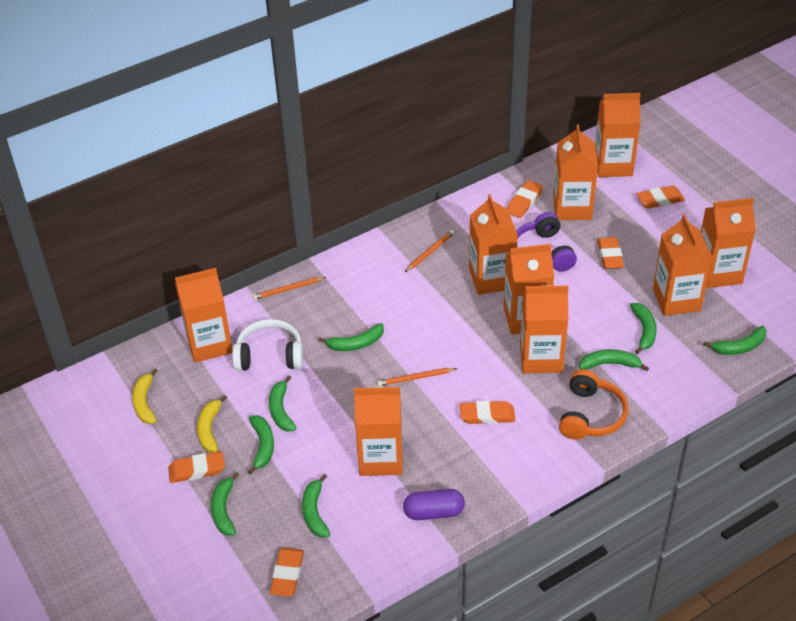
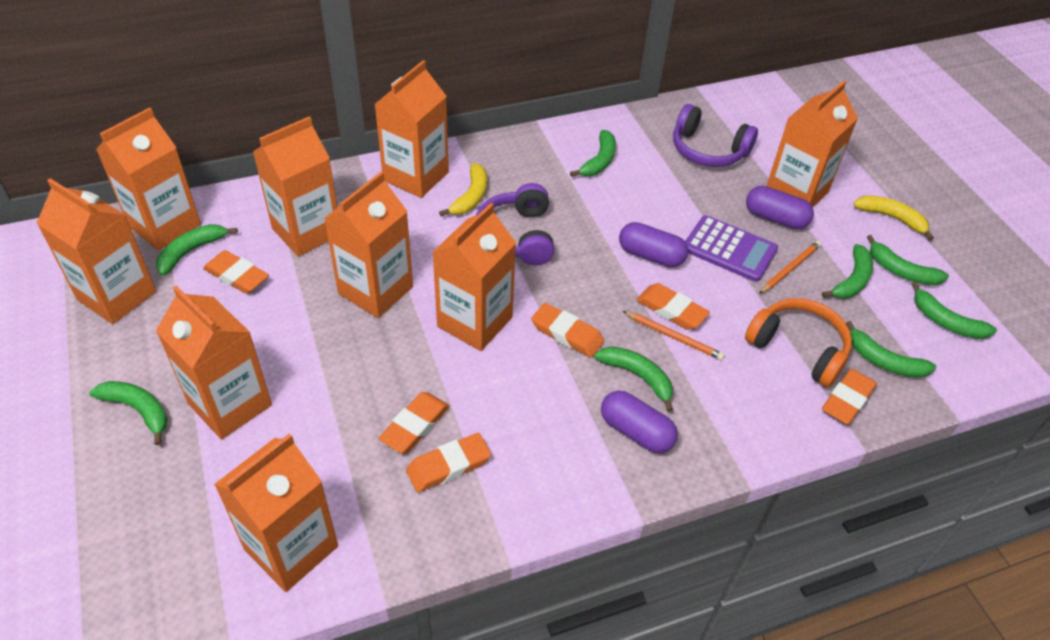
orange pencil: 3 -> 2
purple calculator: 0 -> 1
purple capsule: 1 -> 3
purple headphones: 1 -> 2
white headphones: 1 -> 0

